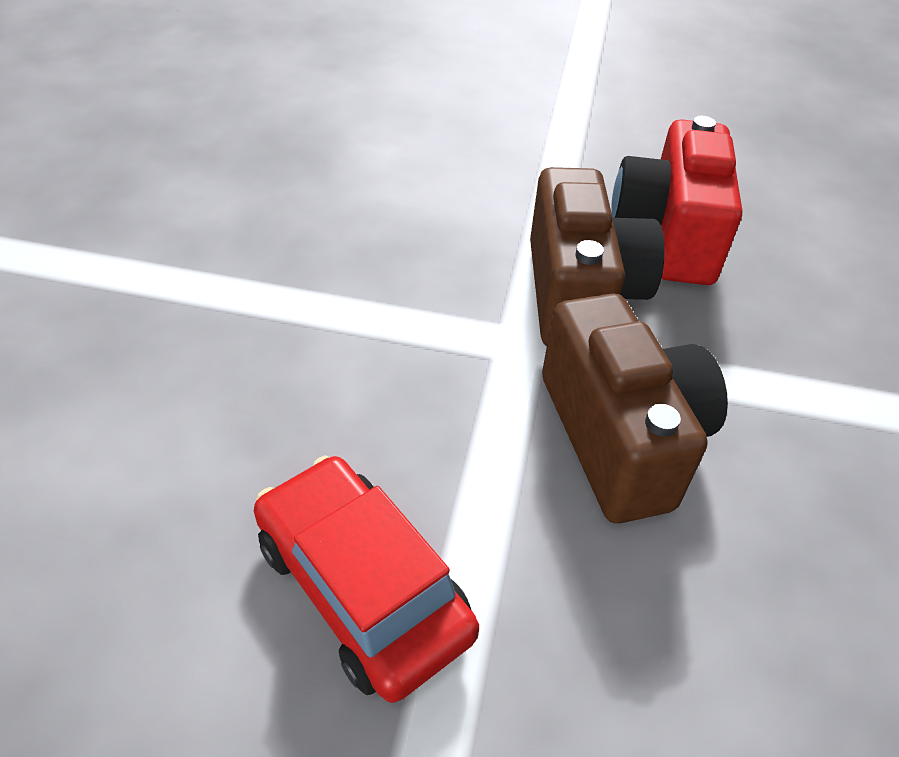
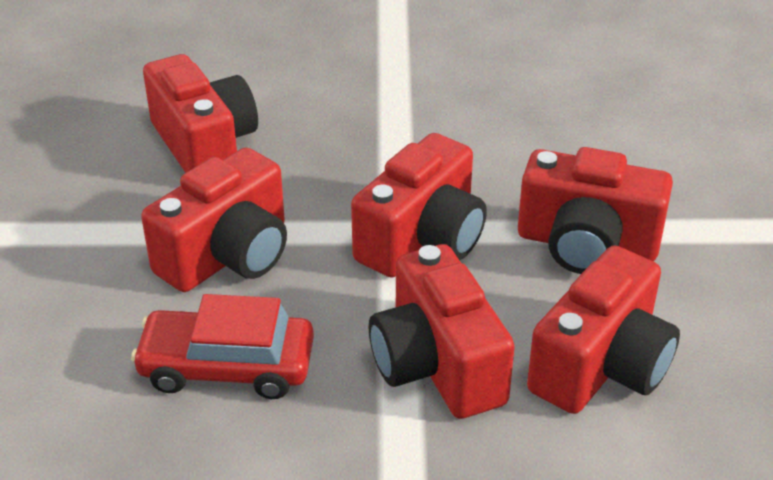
brown camera: 2 -> 0
red camera: 1 -> 6

